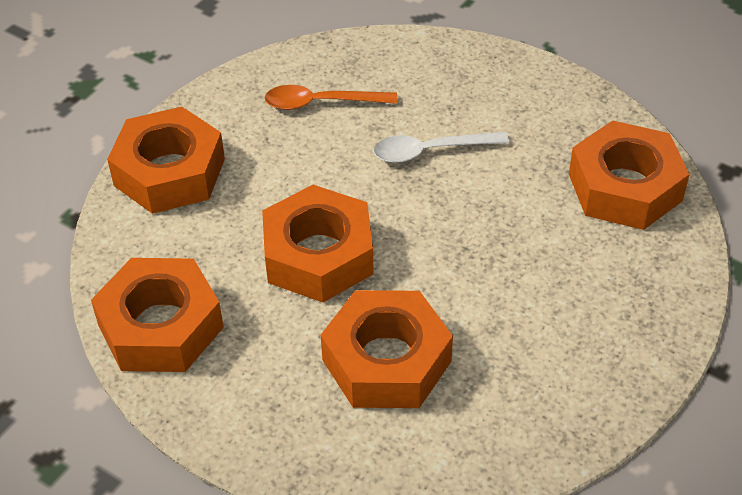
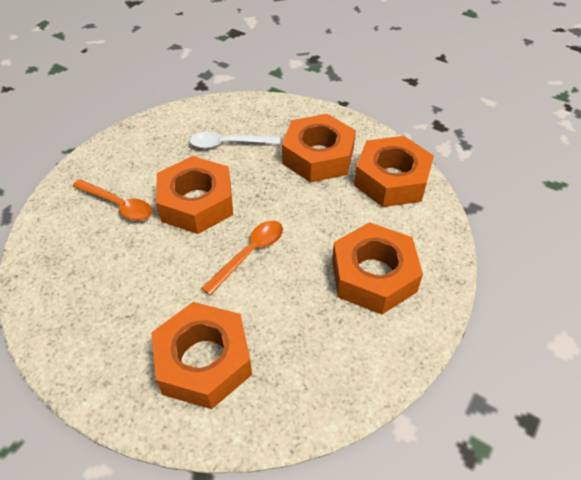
orange spoon: 1 -> 2

